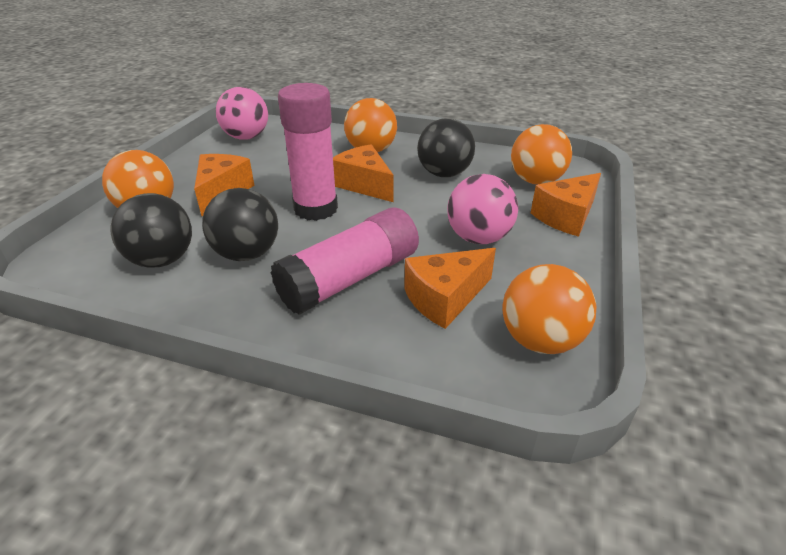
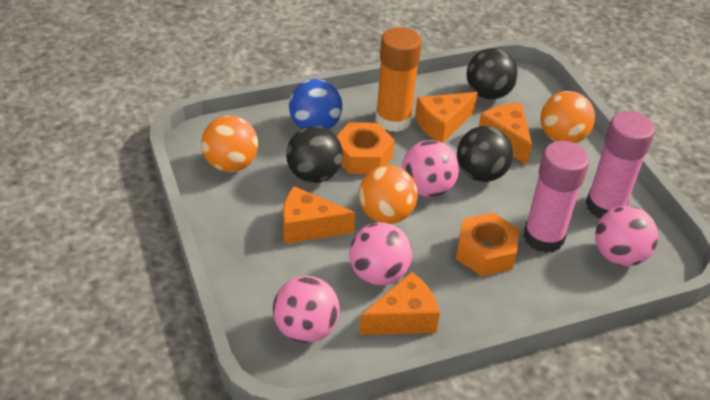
blue ball: 0 -> 1
orange ball: 4 -> 3
orange glue stick: 0 -> 1
orange nut: 0 -> 2
pink ball: 2 -> 4

